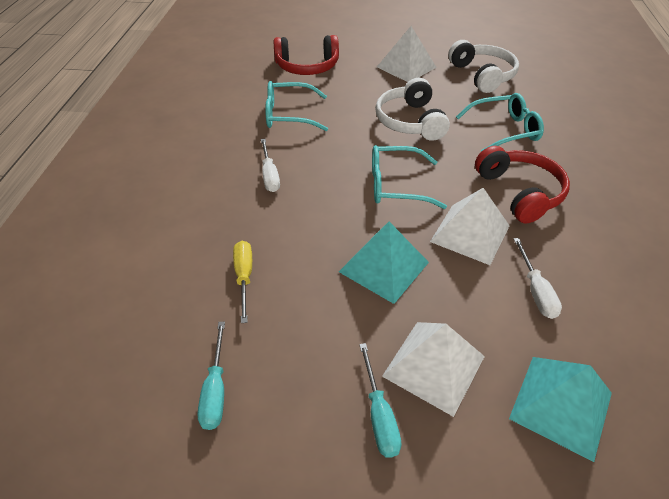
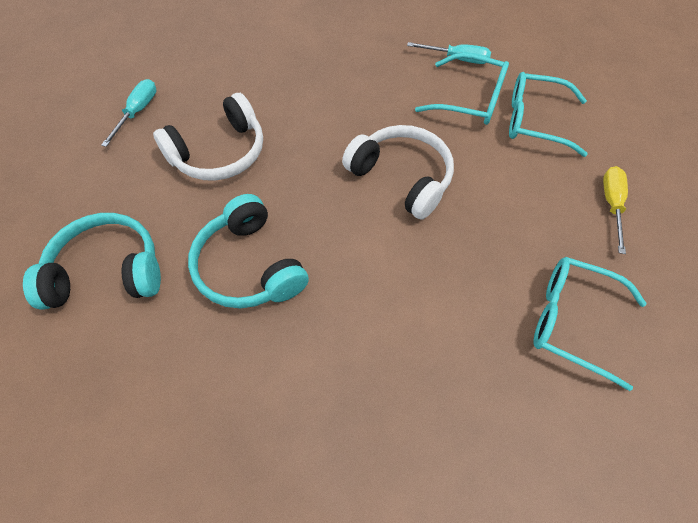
red headphones: 2 -> 0
turquoise headphones: 0 -> 2
turquoise pyramid: 2 -> 0
white pyramid: 3 -> 0
white screwdriver: 2 -> 0

